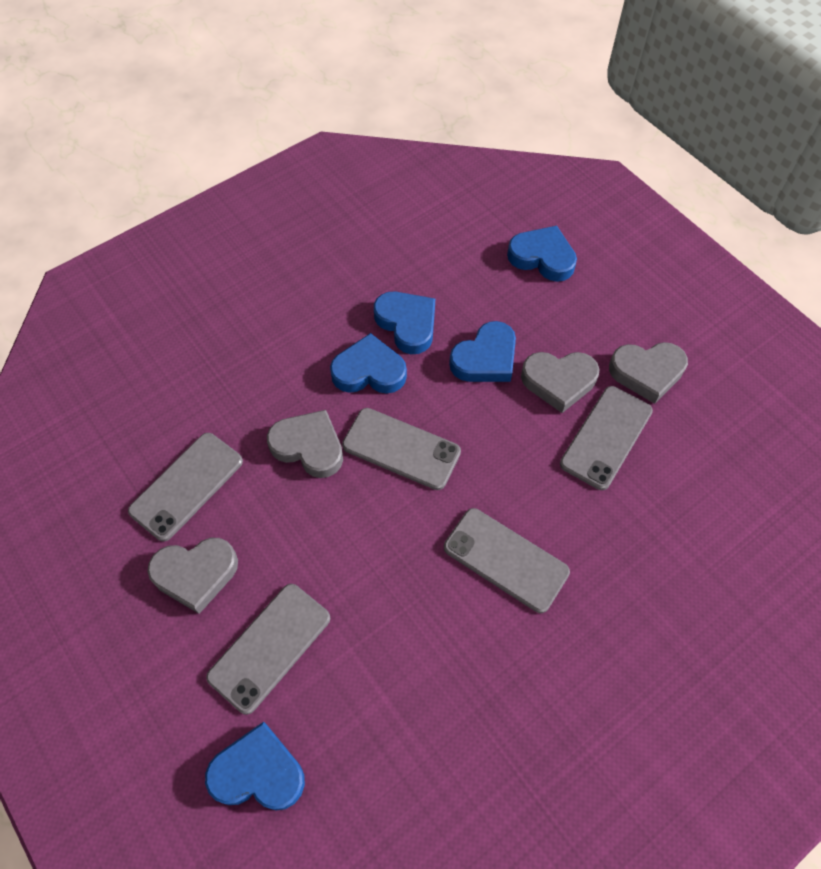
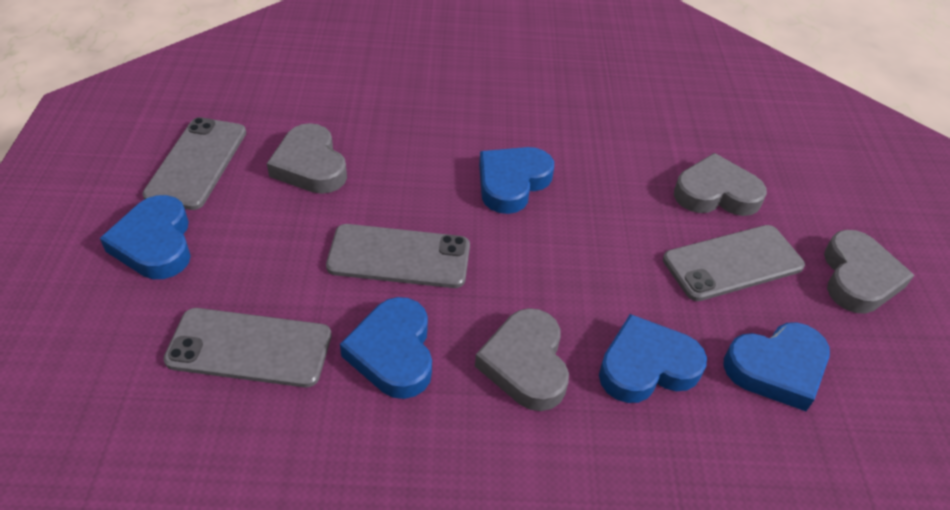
grey phone: 5 -> 4

